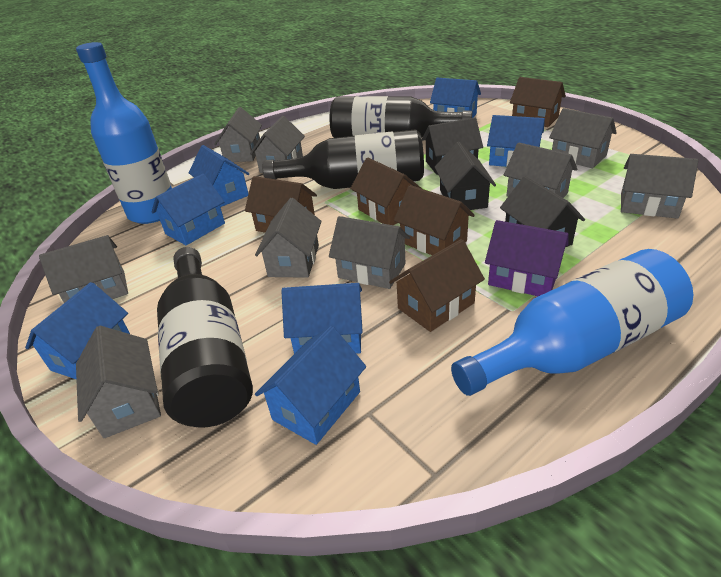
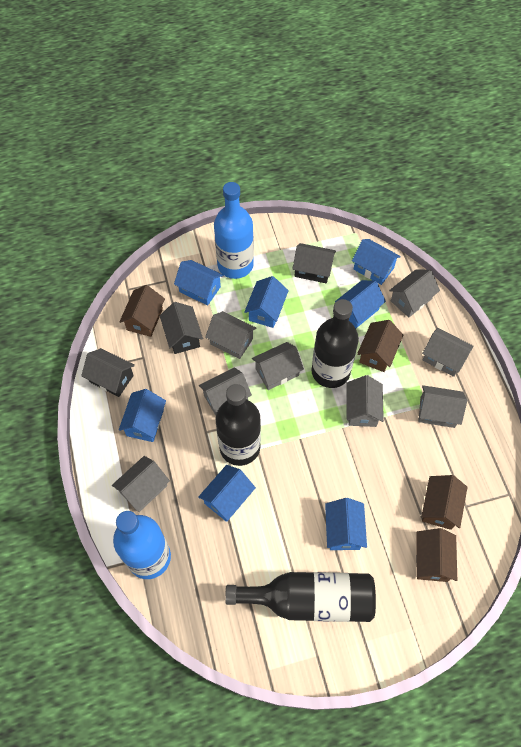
brown house: 5 -> 4
grey house: 9 -> 8
purple house: 1 -> 0

